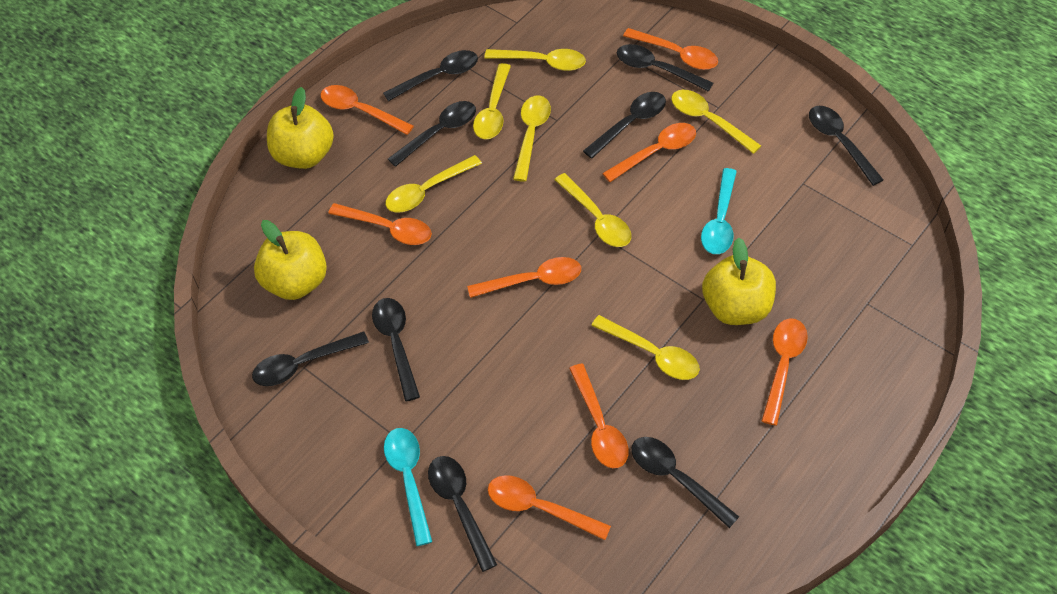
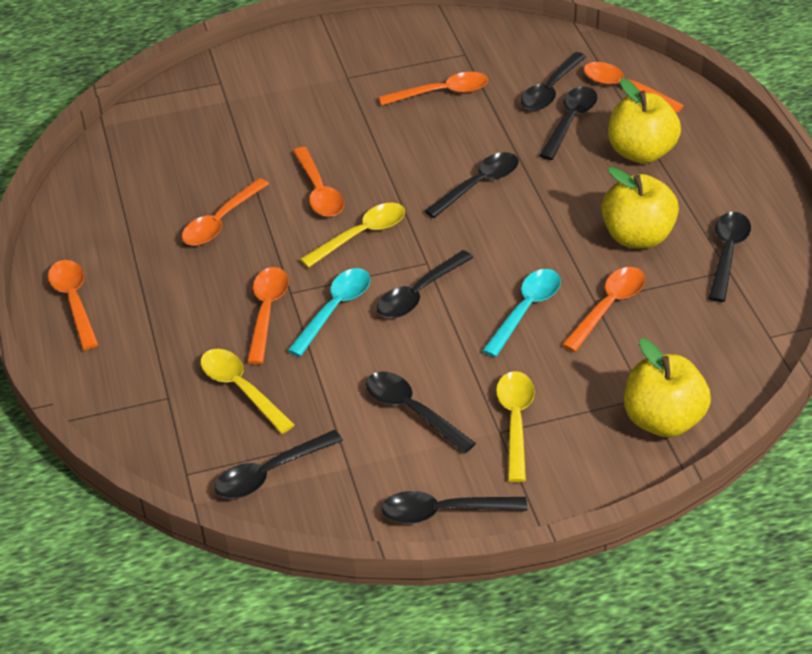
black spoon: 9 -> 8
orange spoon: 8 -> 7
yellow spoon: 7 -> 3

